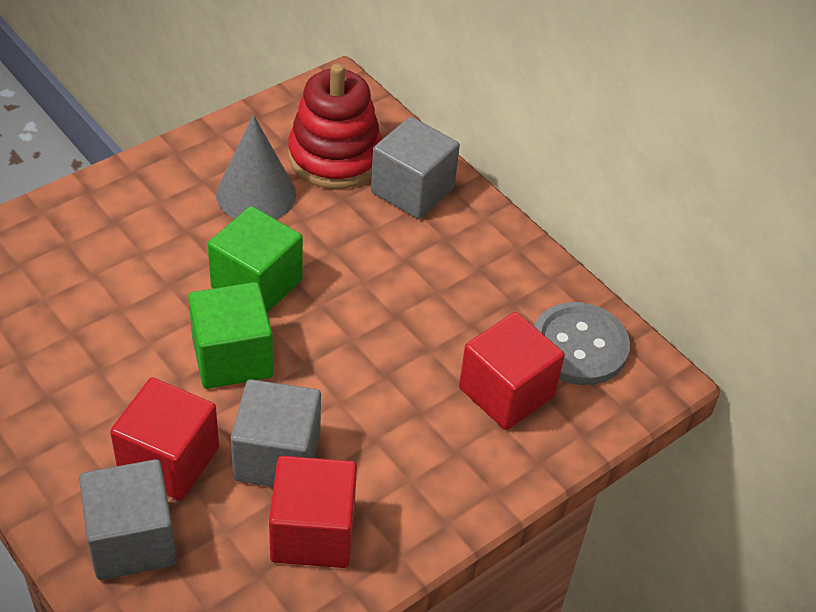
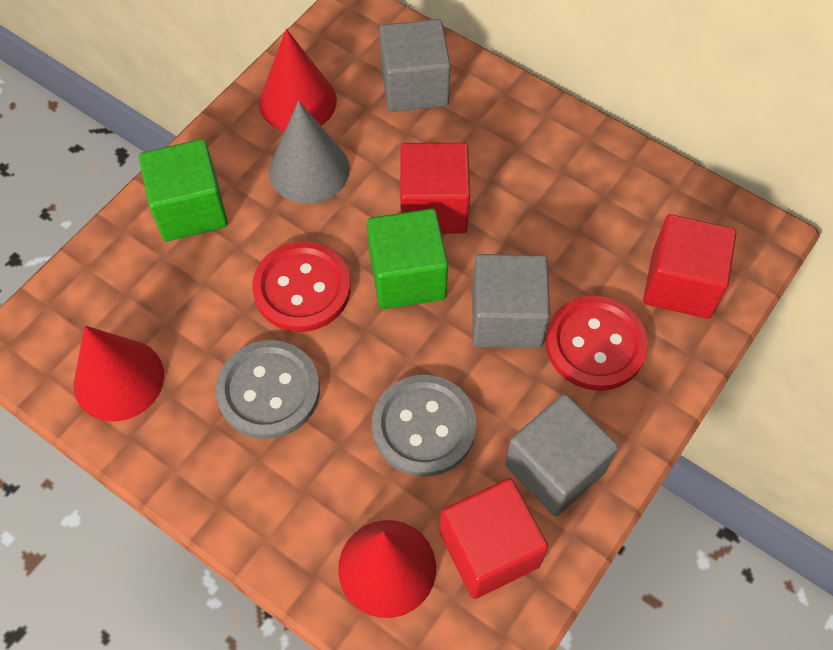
grey button: 1 -> 2
red button: 0 -> 2
red cone: 0 -> 3
red stacking toy: 1 -> 0

